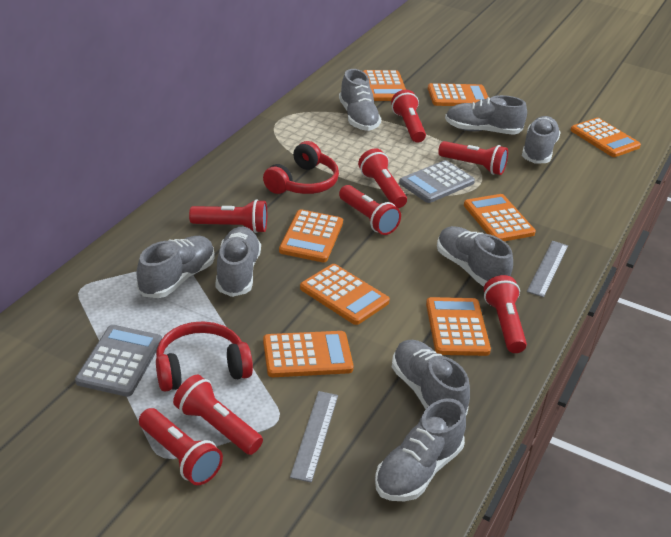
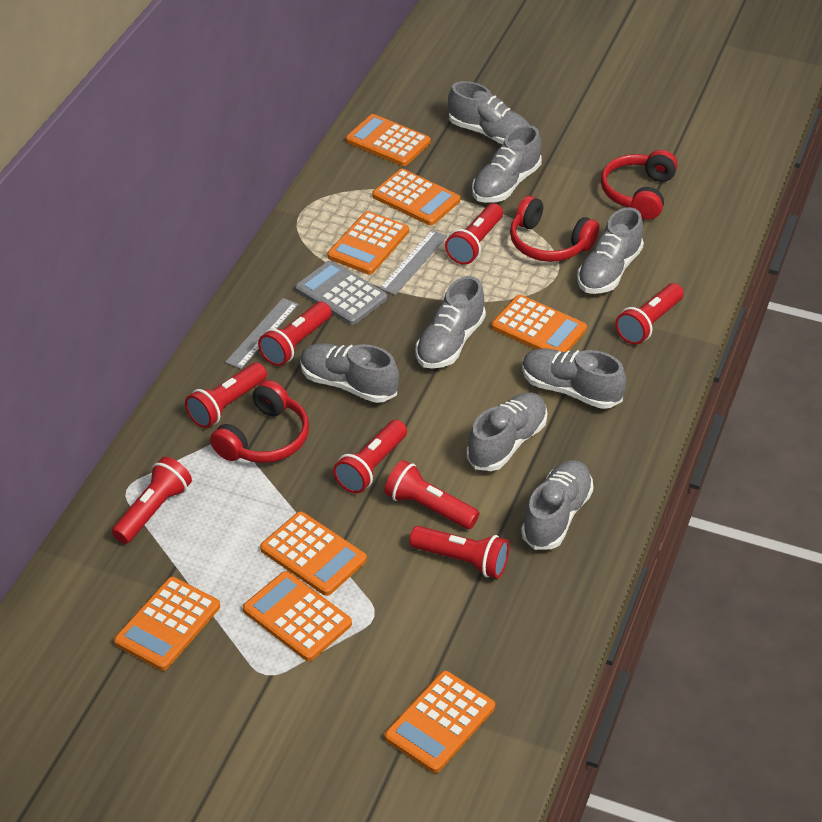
grey calculator: 2 -> 1
red headphones: 2 -> 3

